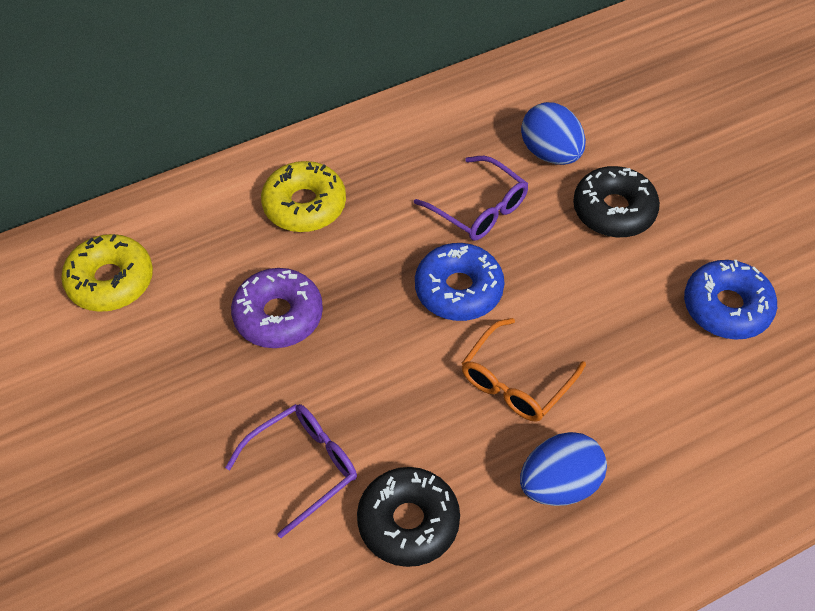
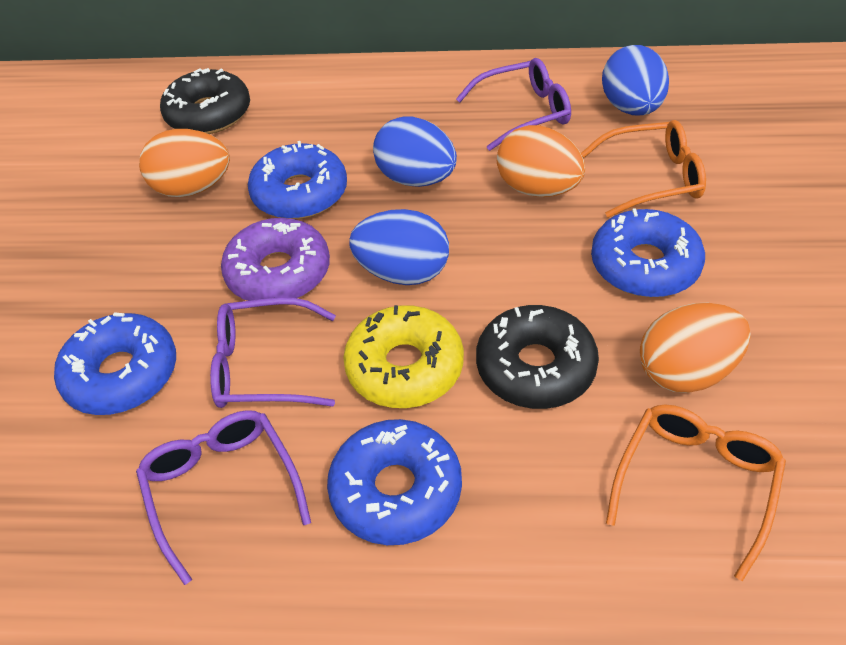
blue donut: 2 -> 4
blue egg: 2 -> 3
orange egg: 0 -> 3
orange glasses: 1 -> 2
purple glasses: 2 -> 3
yellow donut: 2 -> 1

